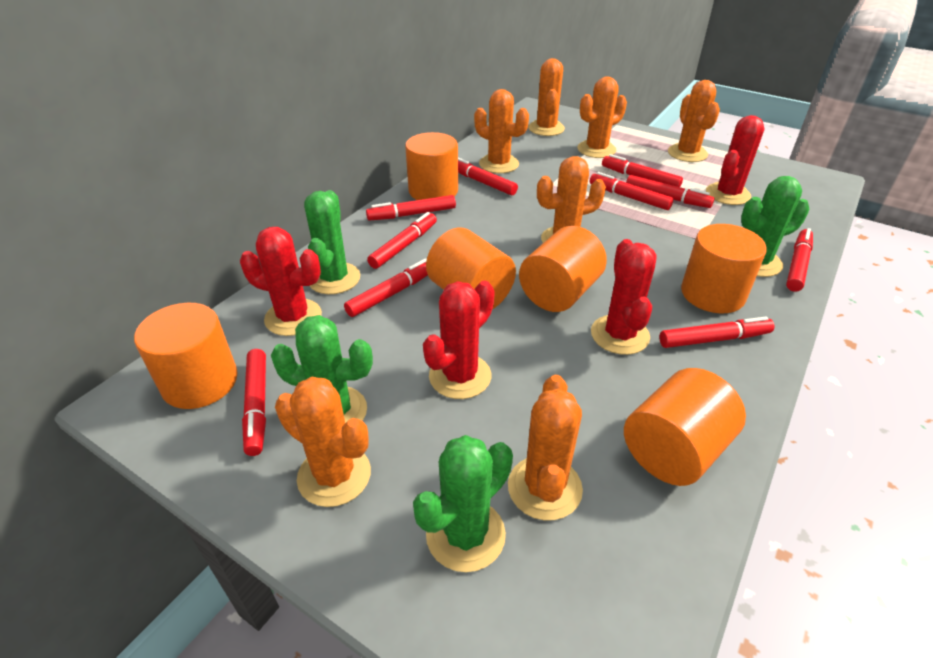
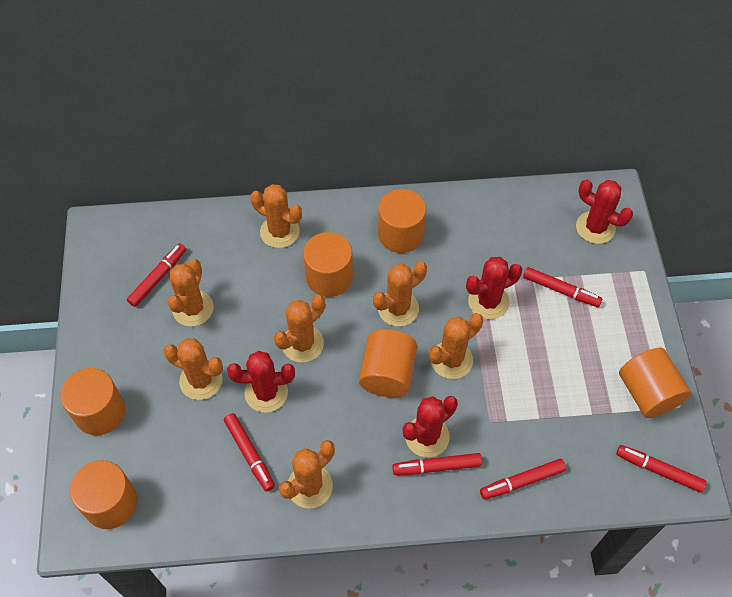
green cactus: 4 -> 0
red marker: 10 -> 6

